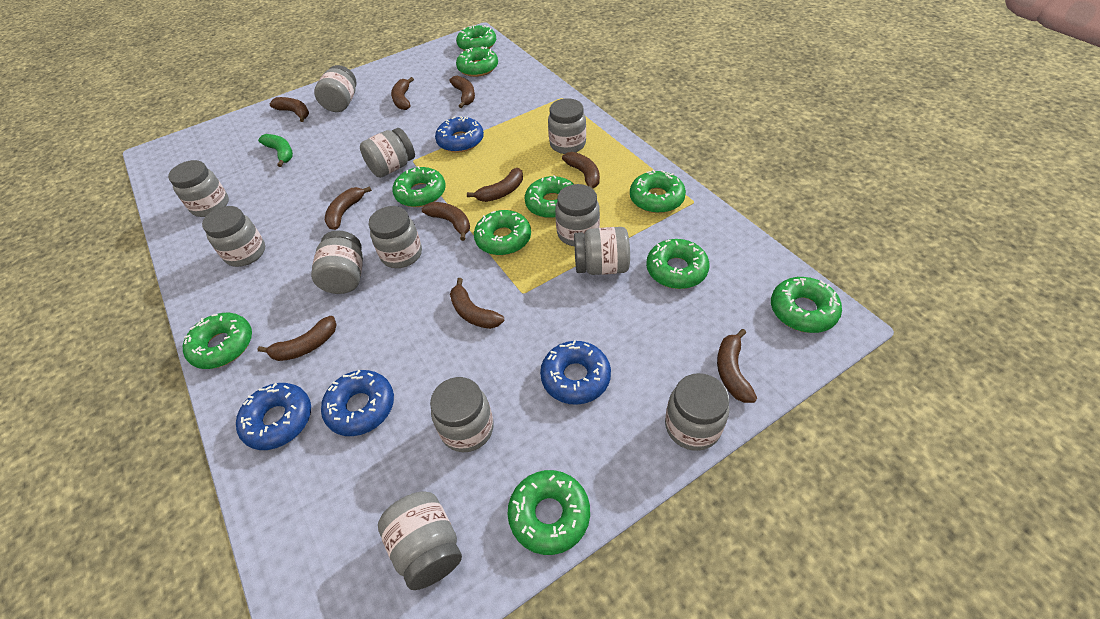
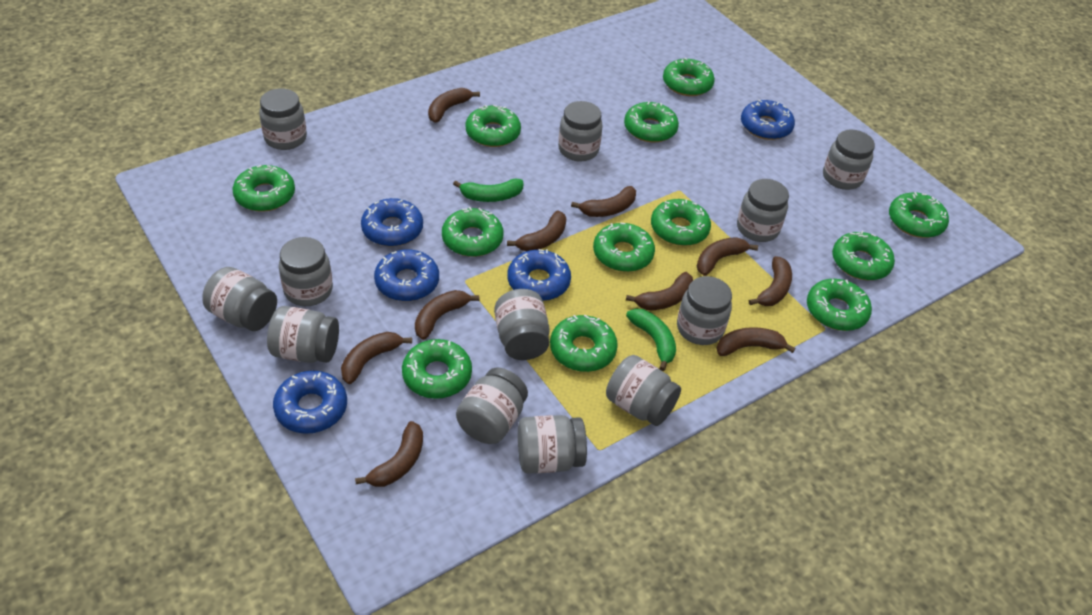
blue donut: 4 -> 5
green banana: 1 -> 2
green donut: 10 -> 12

